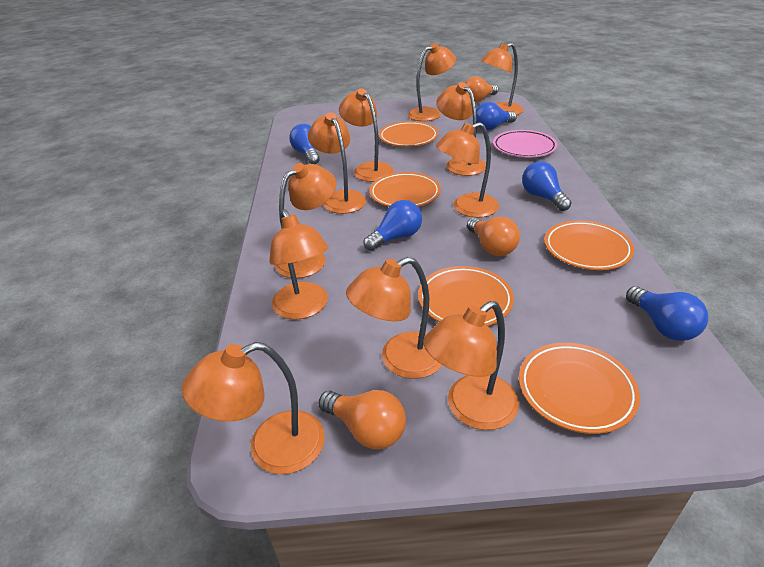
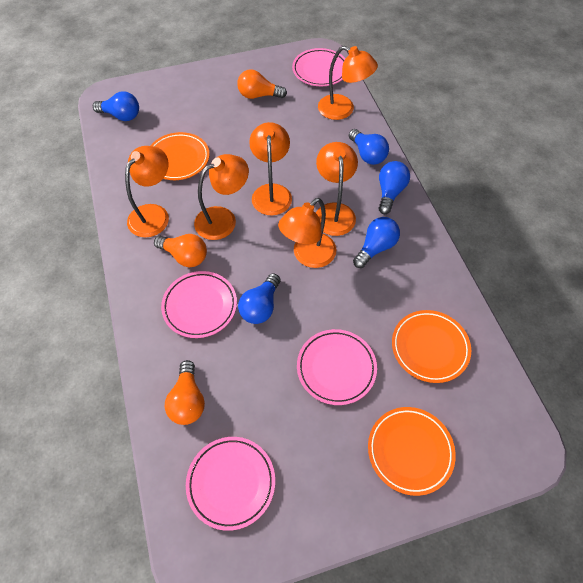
orange lamp: 11 -> 6
orange plate: 5 -> 3
pink plate: 1 -> 4

